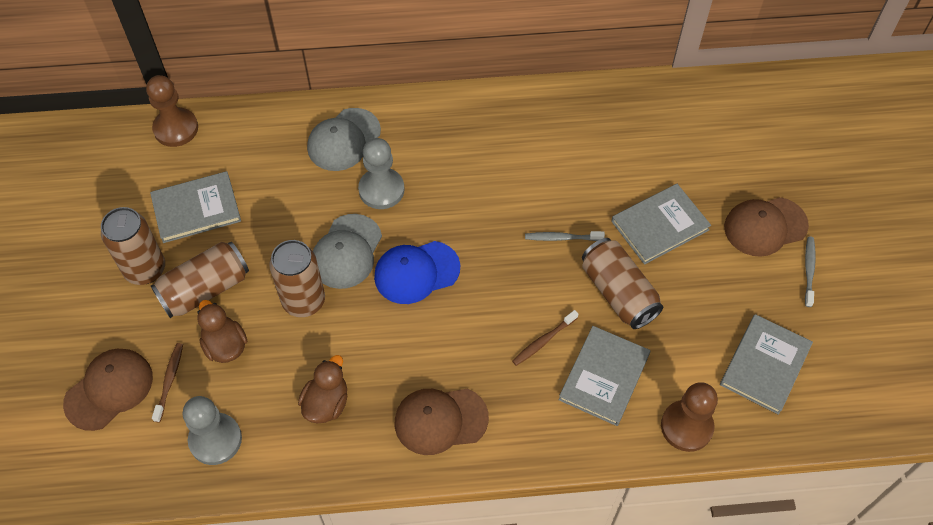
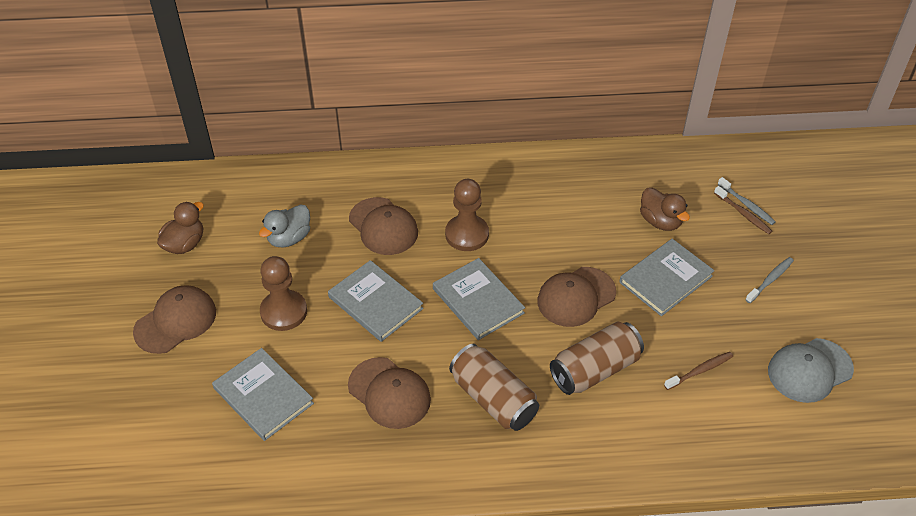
blue cap: 1 -> 0
brown can: 4 -> 2
brown cap: 3 -> 4
grey cap: 2 -> 1
grey duck: 0 -> 1
grey pawn: 2 -> 0

